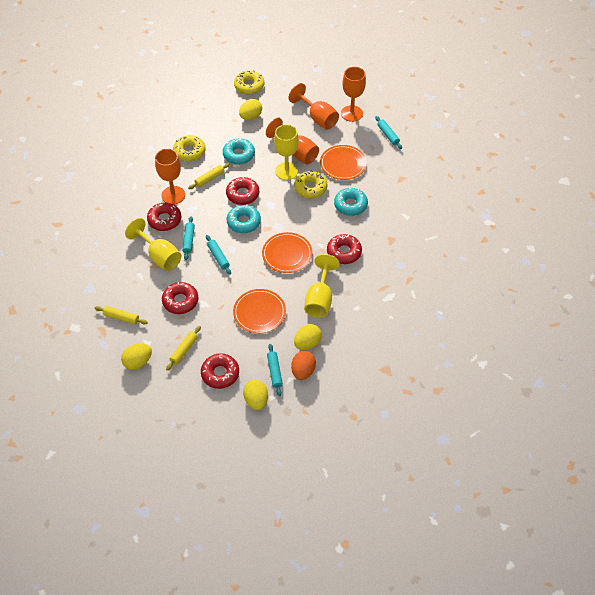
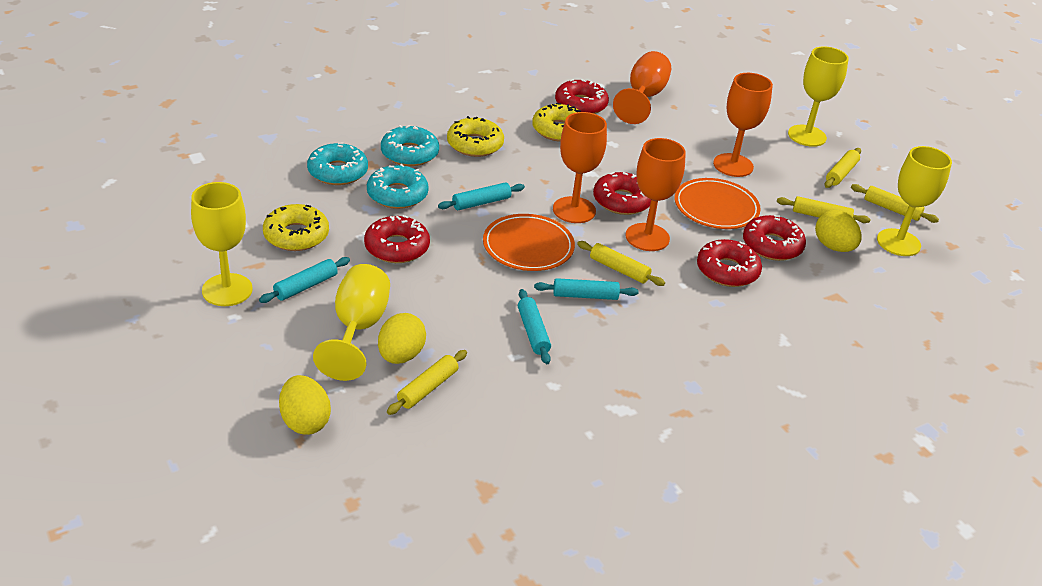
orange egg: 1 -> 0
orange plate: 3 -> 2
yellow egg: 4 -> 3
yellow goblet: 3 -> 4
yellow rolling pin: 3 -> 5

